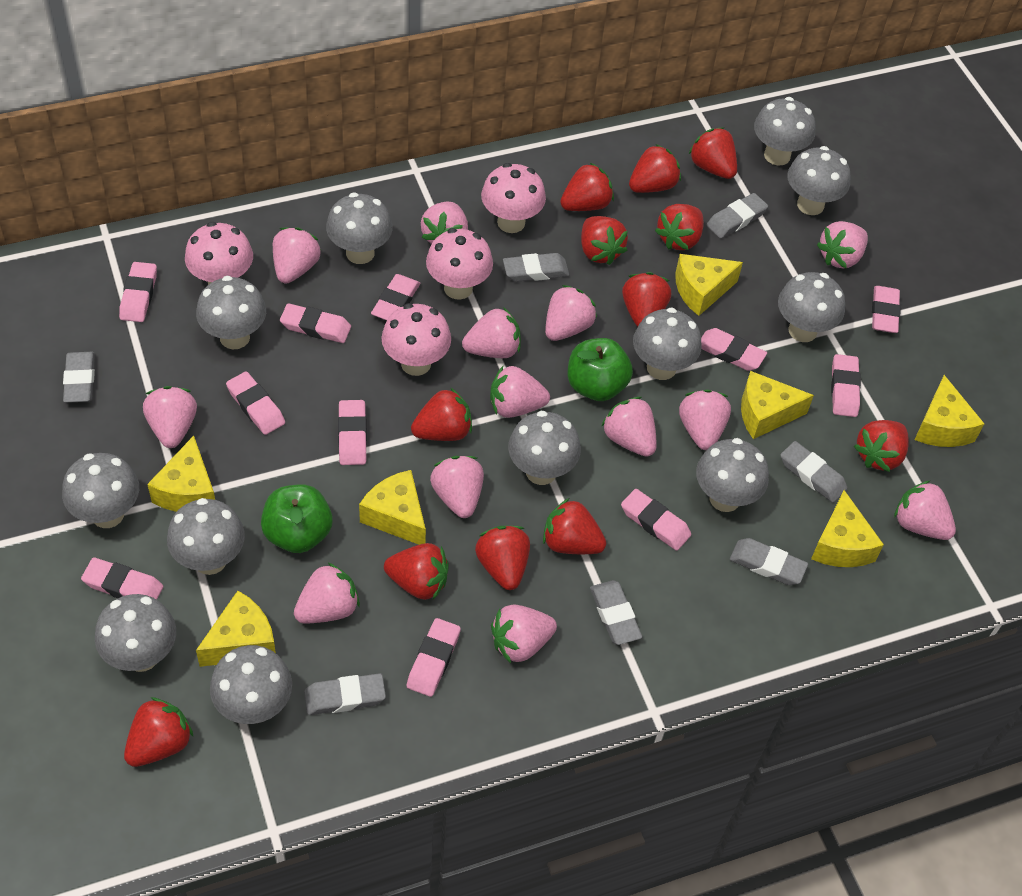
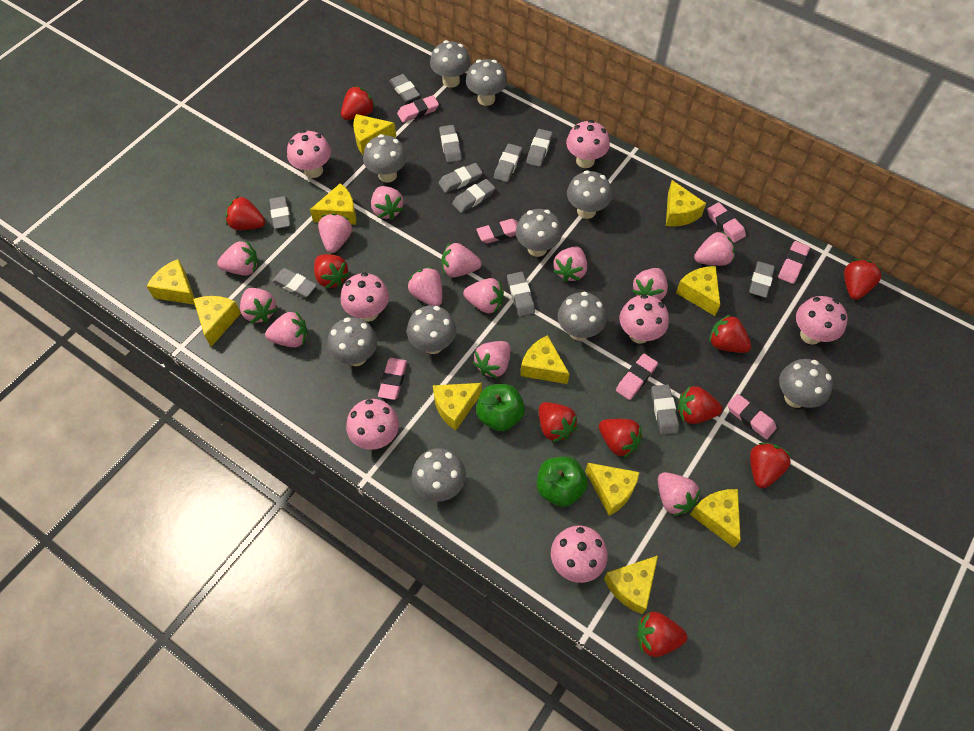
grey eraser: 7 -> 11
grey mushroom: 12 -> 10
pink eraser: 11 -> 7
pink mushroom: 4 -> 7
red strawberry: 12 -> 10
yellow cheese: 7 -> 11

